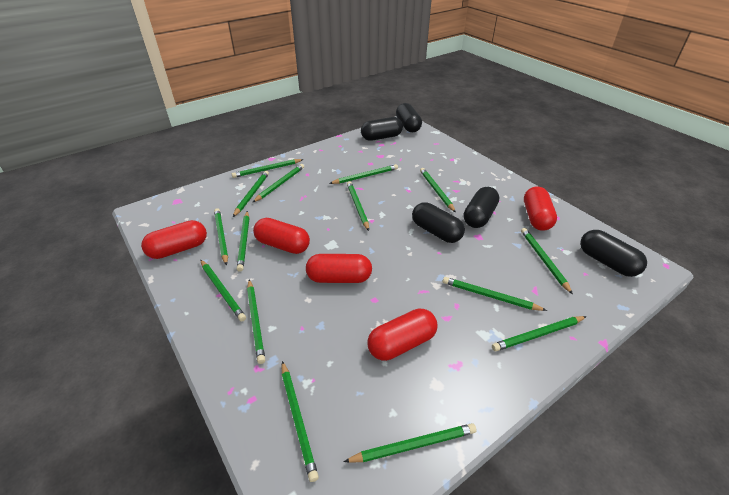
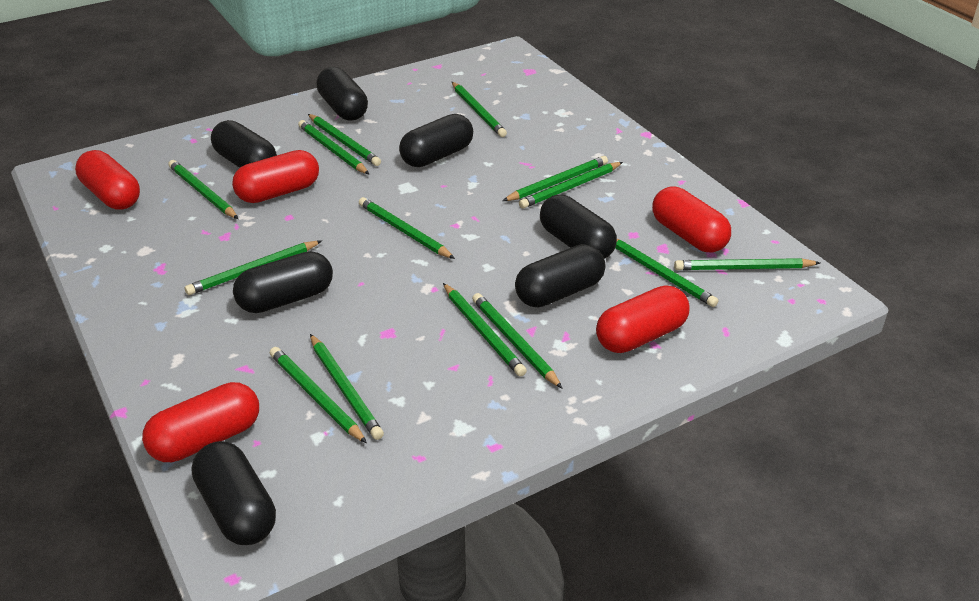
black capsule: 5 -> 7
green pencil: 15 -> 14

